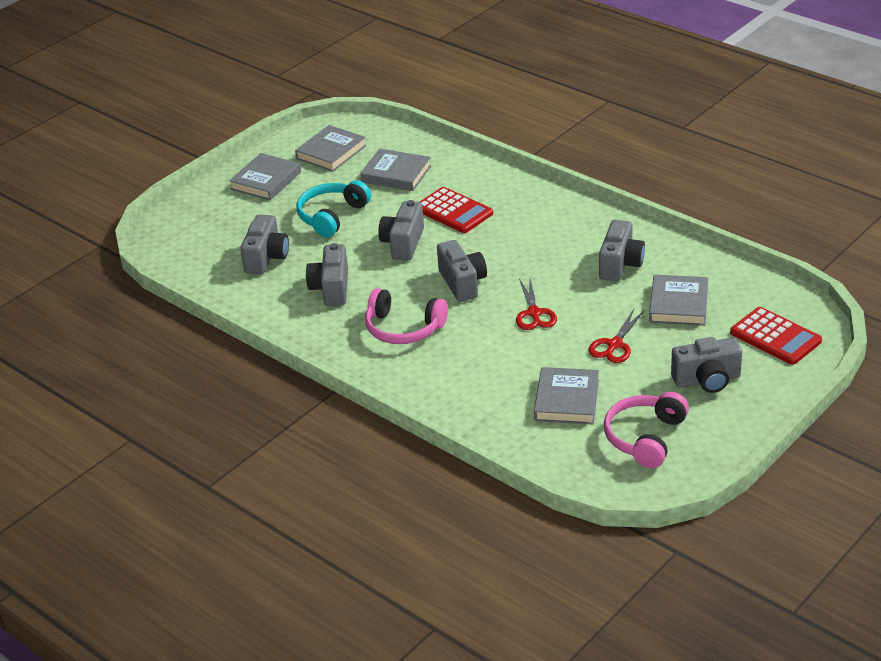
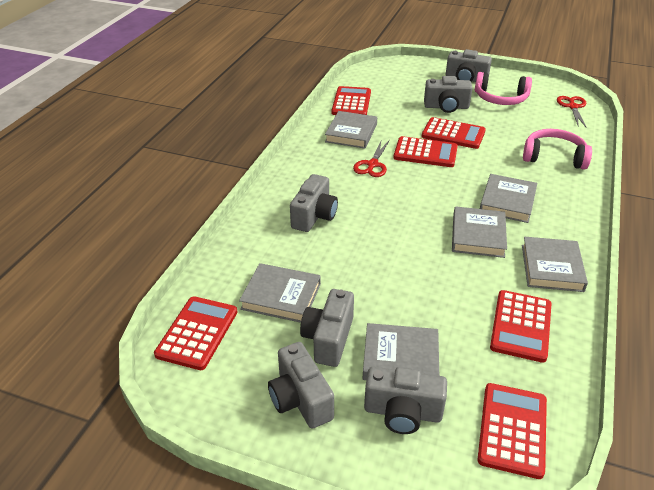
grey book: 5 -> 6
red calculator: 2 -> 6
turquoise headphones: 1 -> 0

